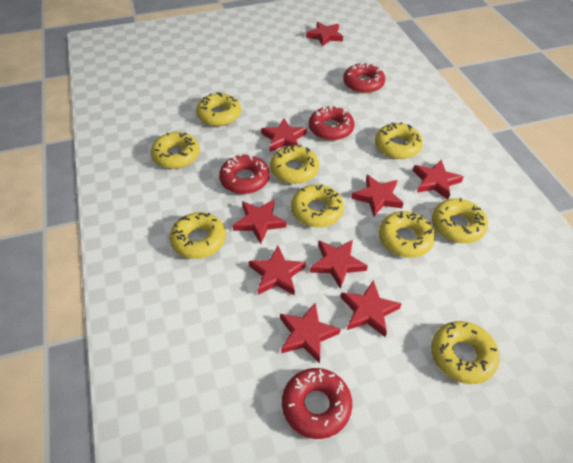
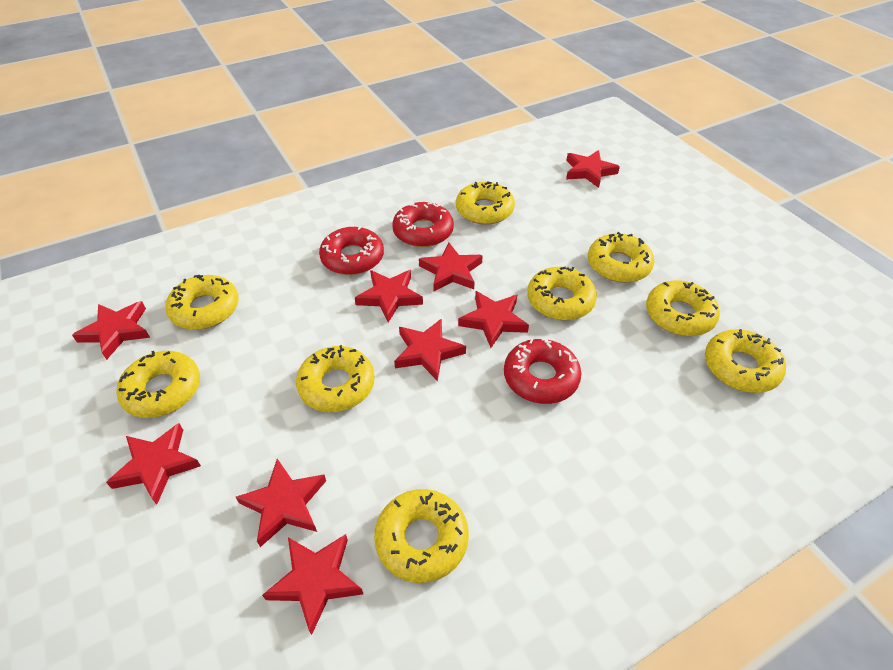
red donut: 4 -> 3

